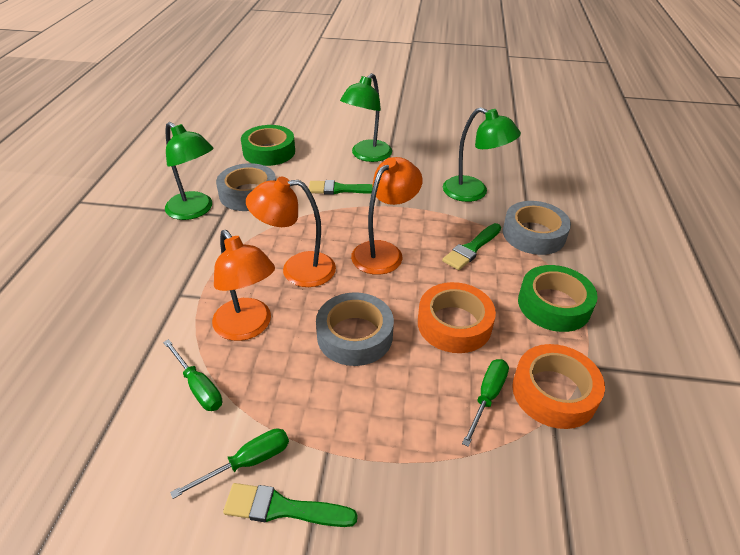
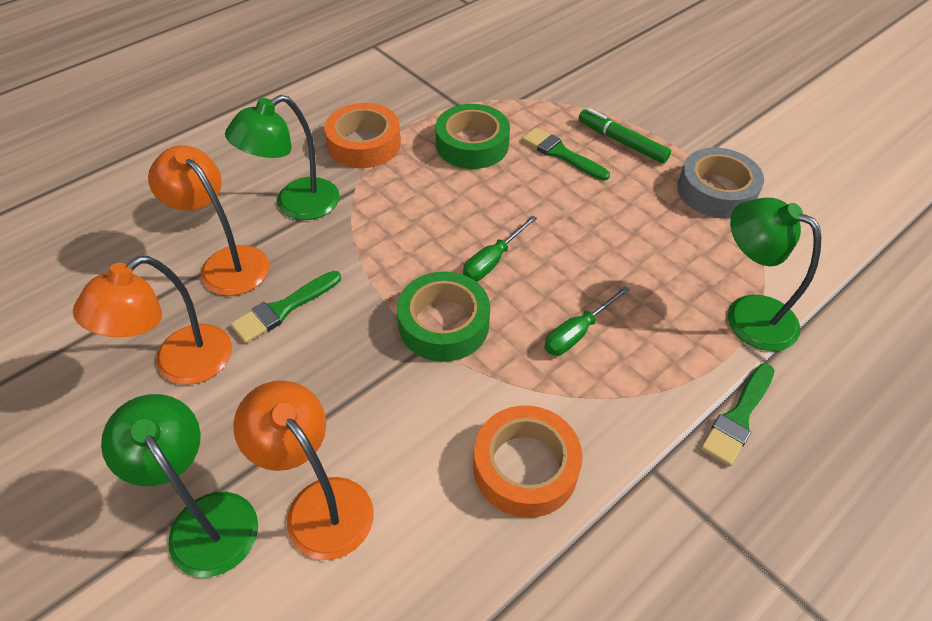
green marker: 0 -> 1
green screwdriver: 3 -> 2
grey tape: 3 -> 1

